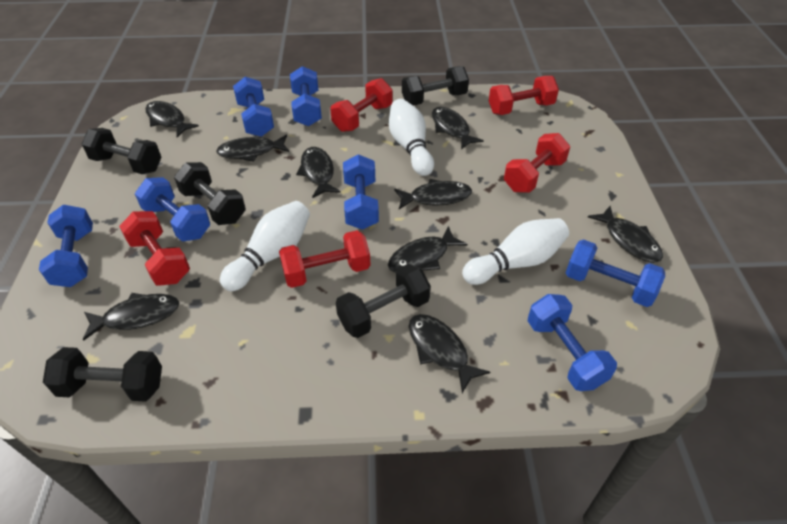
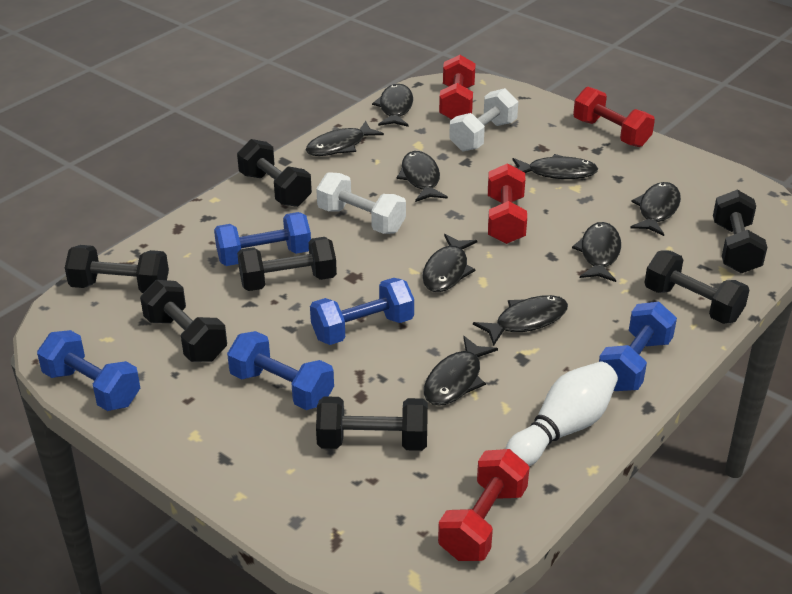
black dumbbell: 5 -> 7
blue dumbbell: 7 -> 5
red dumbbell: 5 -> 4
white bowling pin: 3 -> 1
white dumbbell: 0 -> 2

